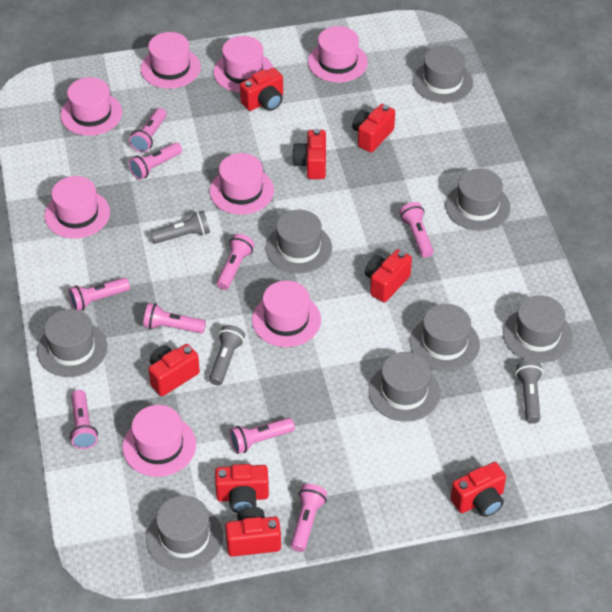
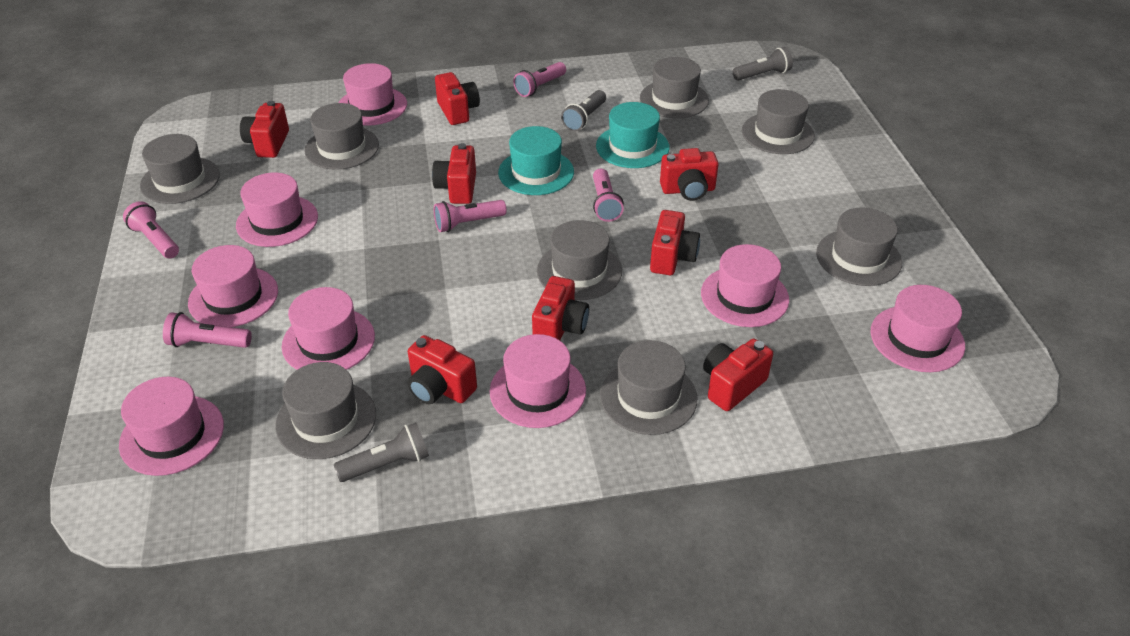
pink flashlight: 9 -> 5
turquoise hat: 0 -> 2

